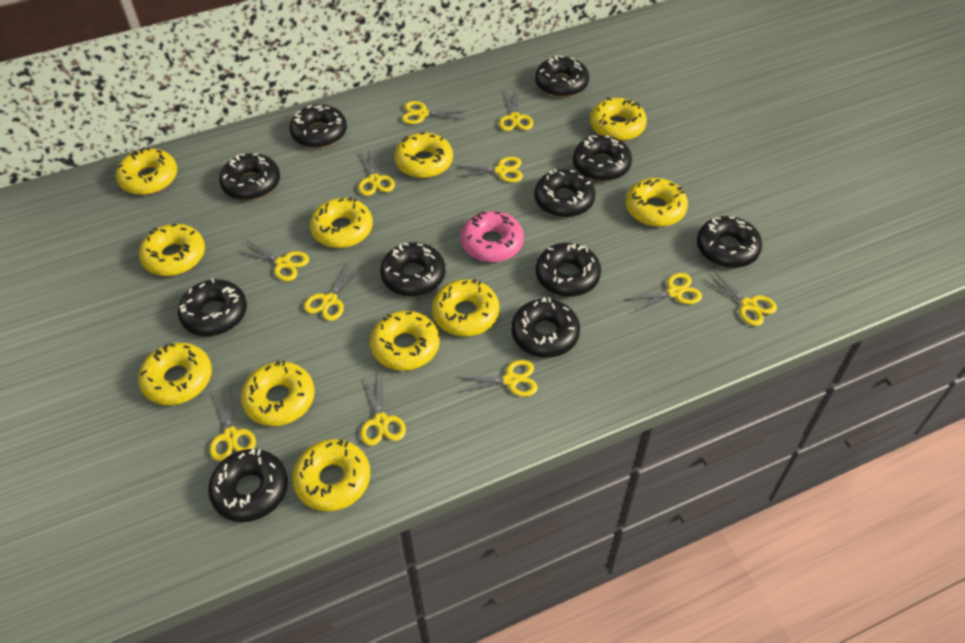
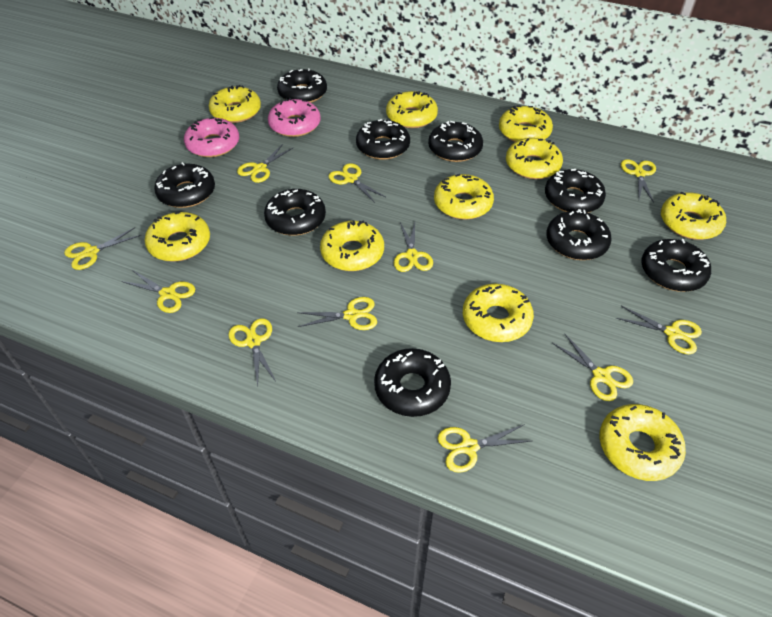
black donut: 11 -> 9
pink donut: 1 -> 2
yellow donut: 11 -> 10

